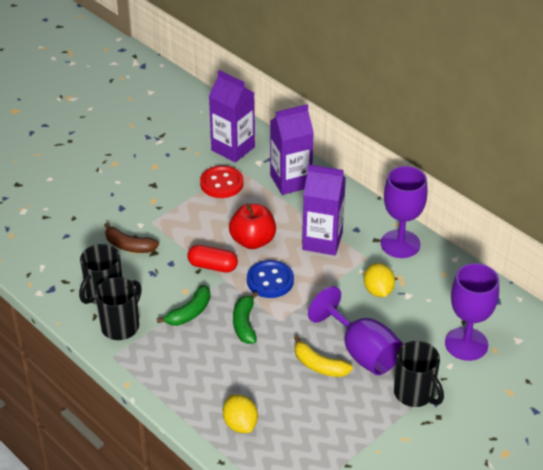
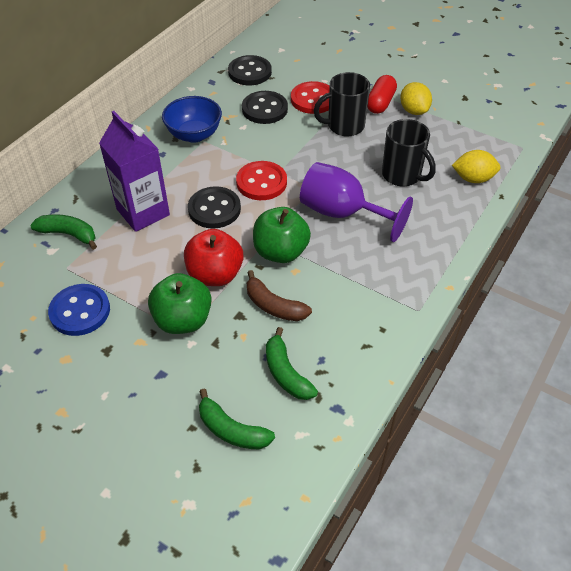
black button: 0 -> 3
black mug: 3 -> 2
blue bowl: 0 -> 1
green apple: 0 -> 2
green banana: 2 -> 3
purple carton: 3 -> 1
purple goblet: 3 -> 1
red button: 1 -> 2
yellow banana: 1 -> 0

